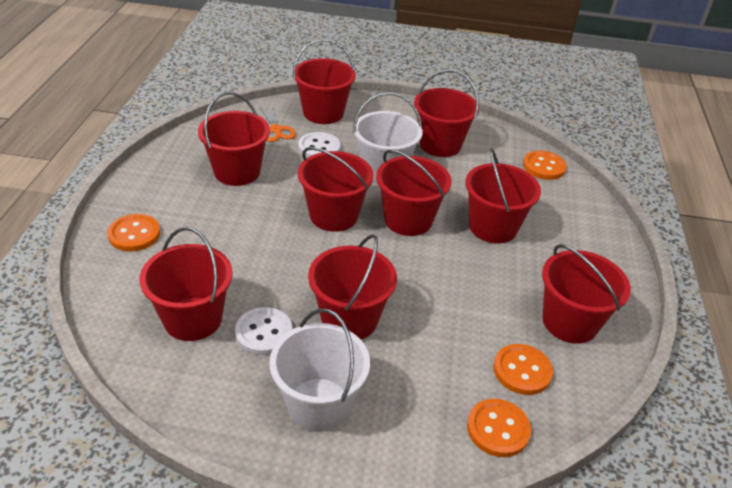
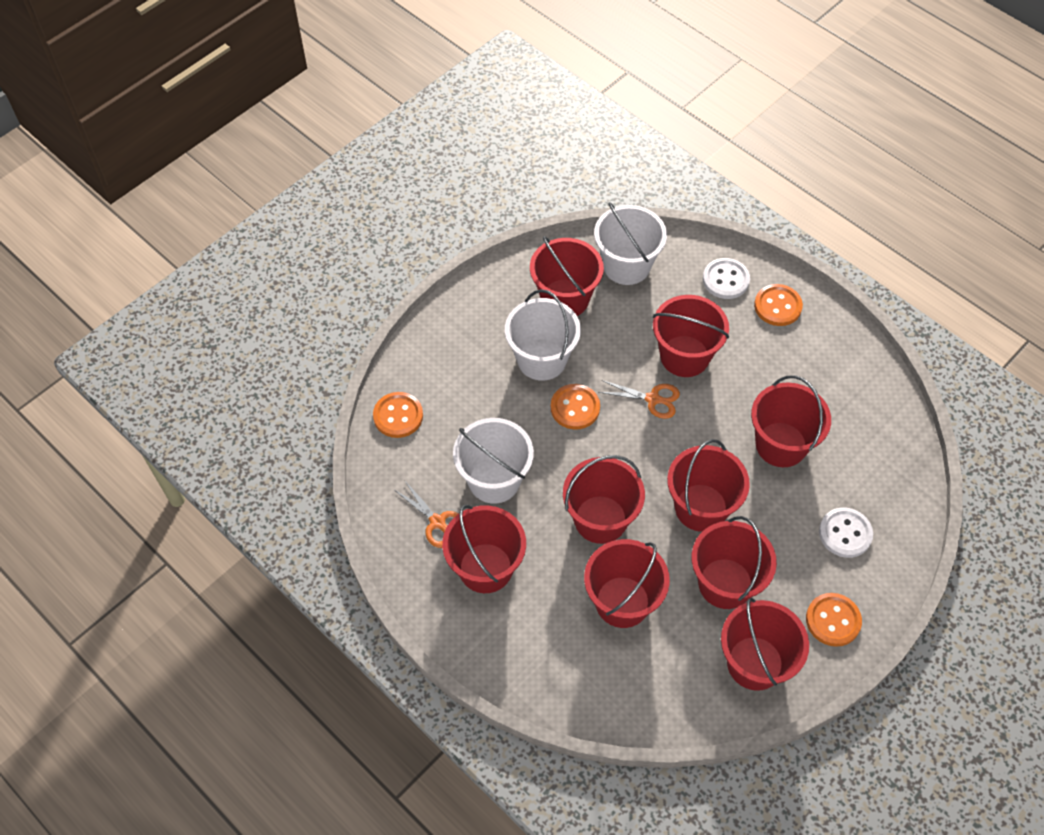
orange scissors: 1 -> 2
white bucket: 2 -> 3

